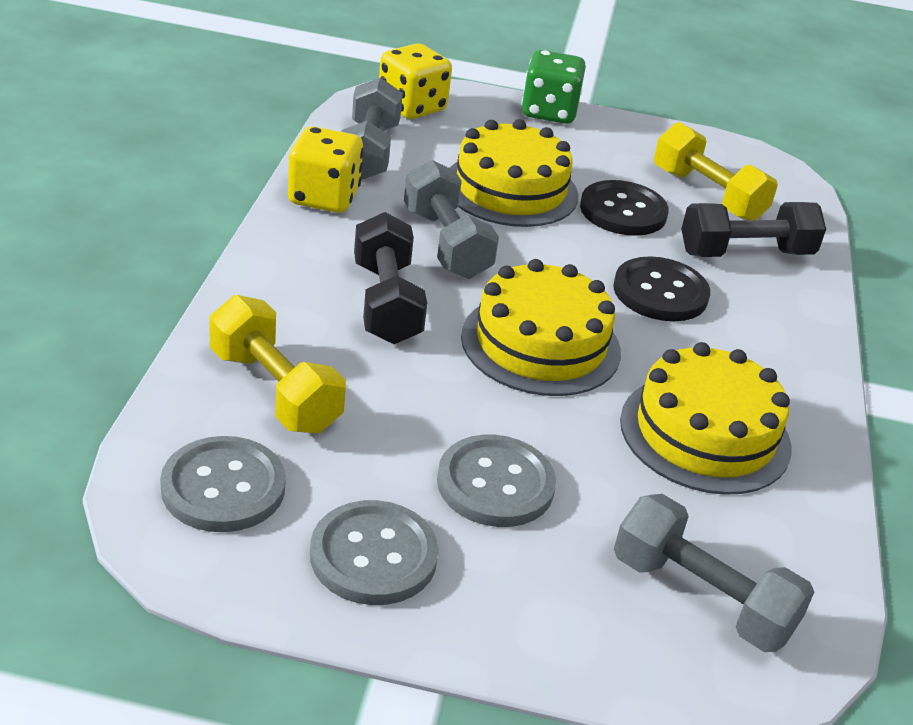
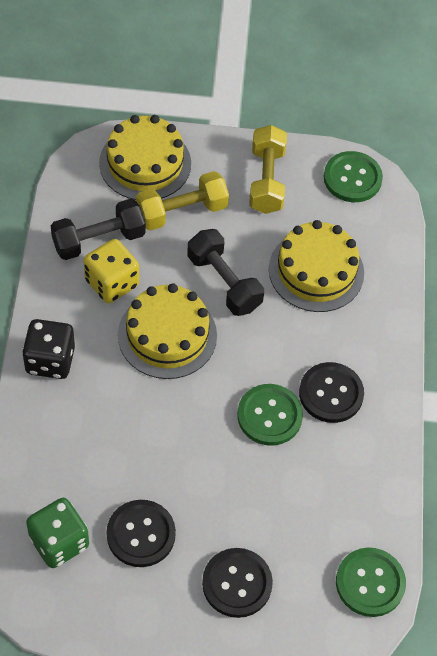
black button: 2 -> 3
black dice: 0 -> 1
green button: 0 -> 3
grey button: 3 -> 0
grey dumbbell: 3 -> 0
yellow dice: 2 -> 1

